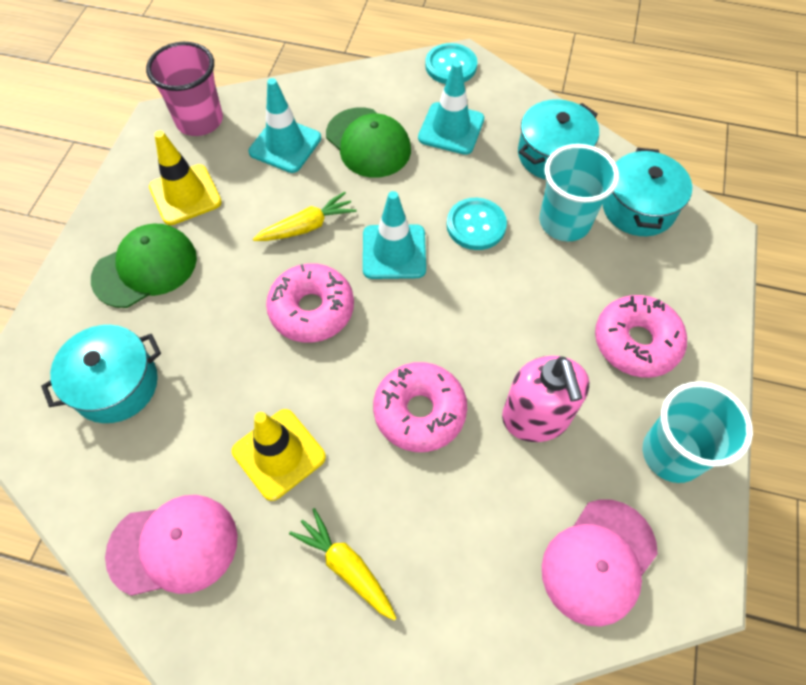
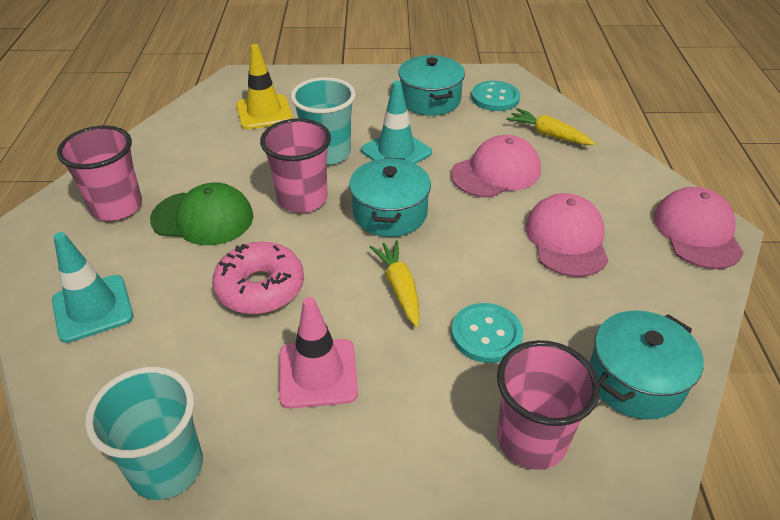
green cap: 2 -> 1
pink cap: 2 -> 3
pink cup: 1 -> 3
pink donut: 3 -> 1
pink soap dispenser: 1 -> 0
pink traffic cone: 0 -> 1
turquoise traffic cone: 3 -> 2
yellow traffic cone: 2 -> 1

